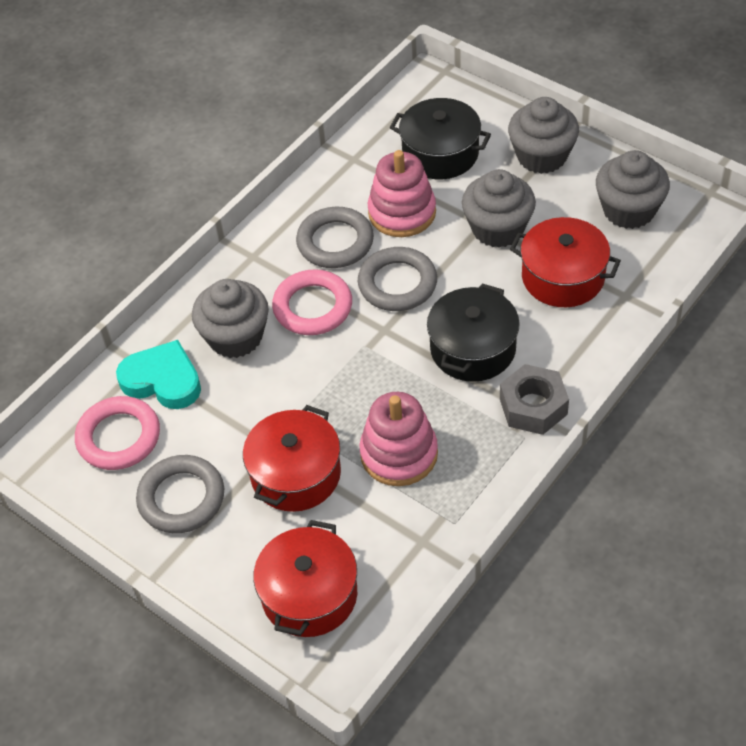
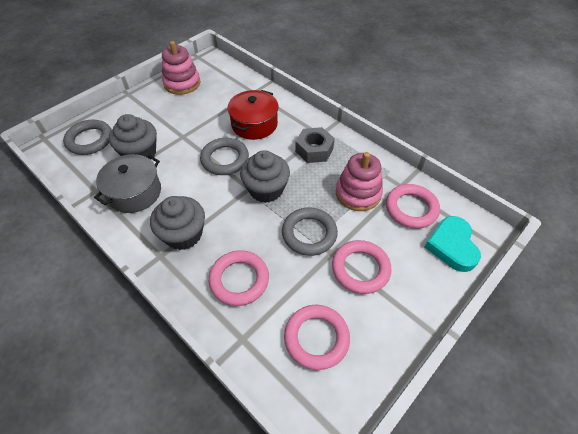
black pot: 2 -> 0
grey cupcake: 4 -> 3
grey pot: 0 -> 1
pink ring: 2 -> 4
red pot: 3 -> 1

